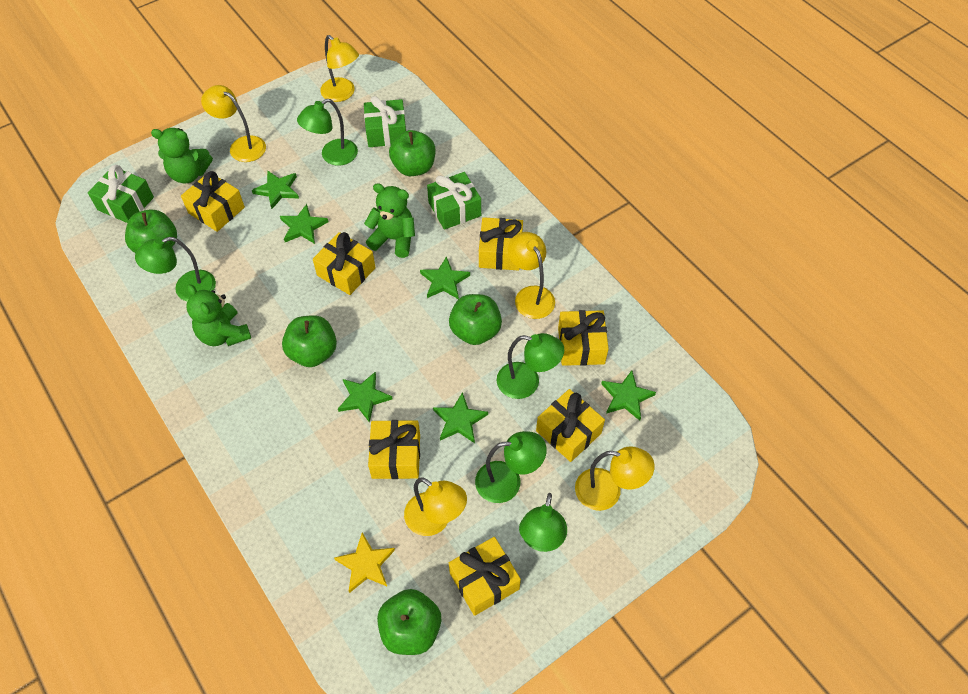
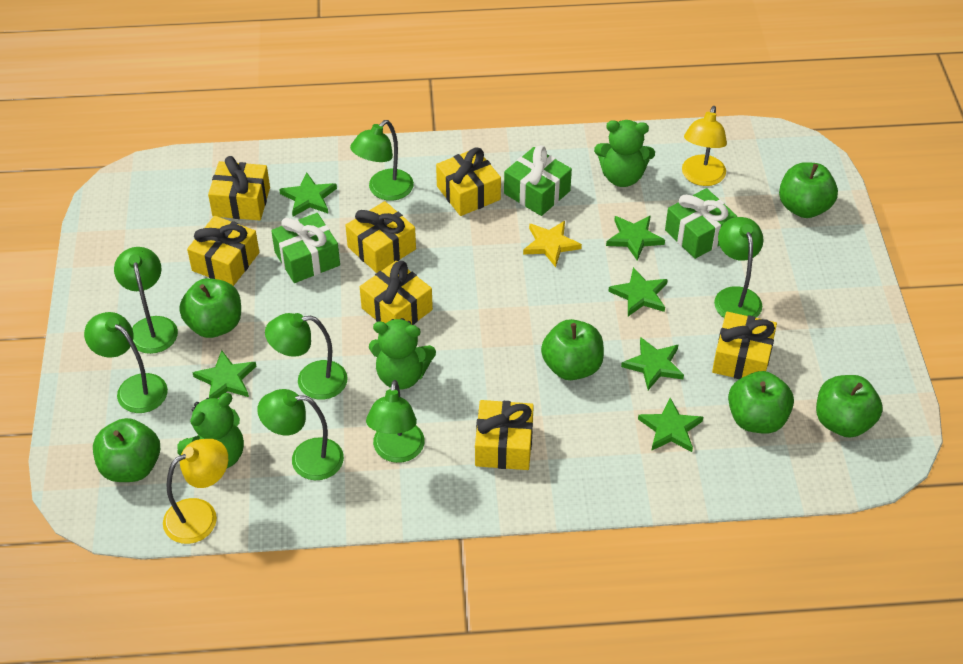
green apple: 5 -> 6
green lamp: 5 -> 7
yellow lamp: 5 -> 2

